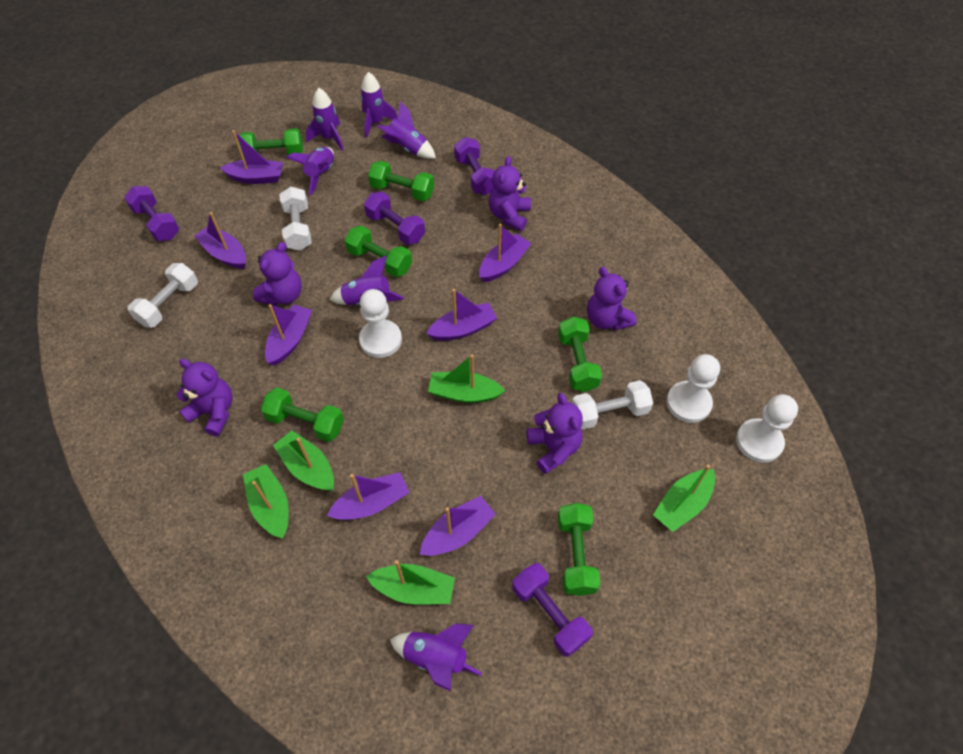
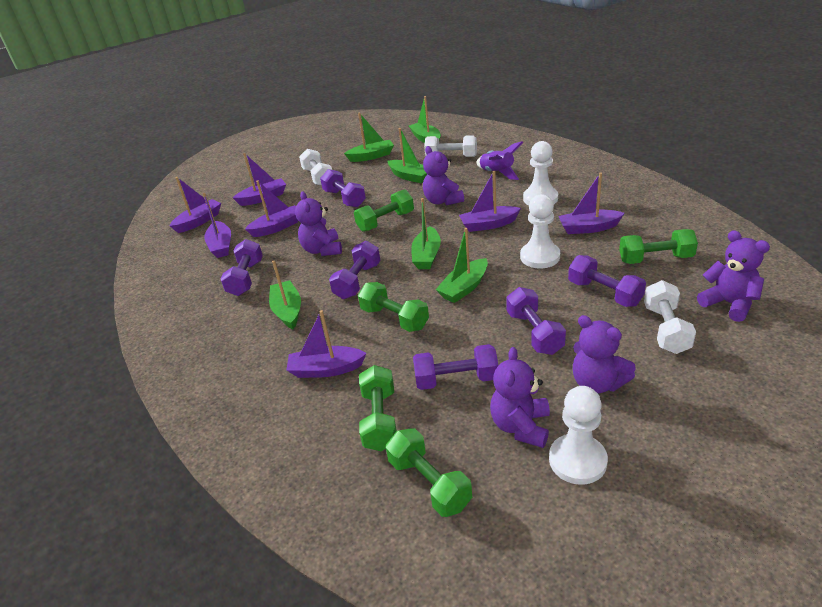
green boat: 5 -> 6
green dumbbell: 6 -> 5
purple dumbbell: 4 -> 6
purple rocket: 6 -> 1

